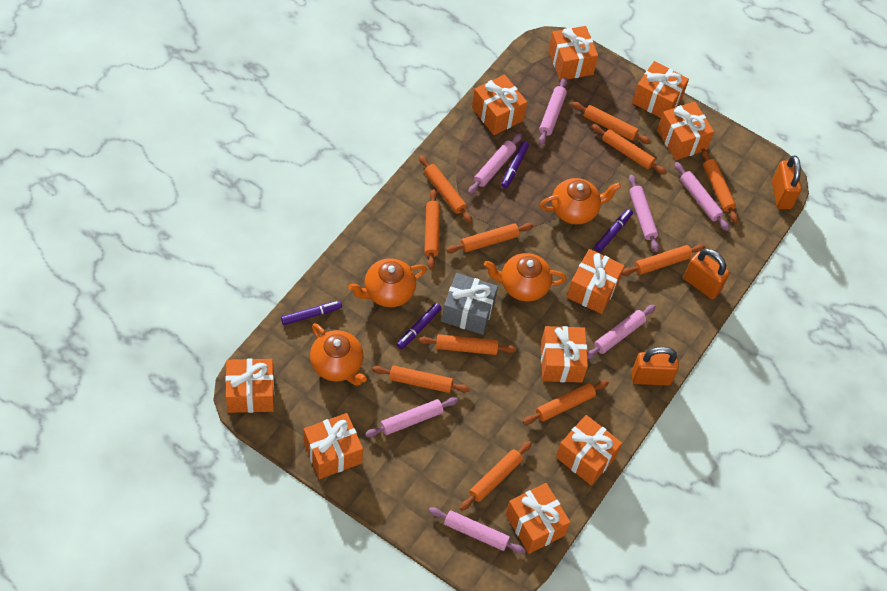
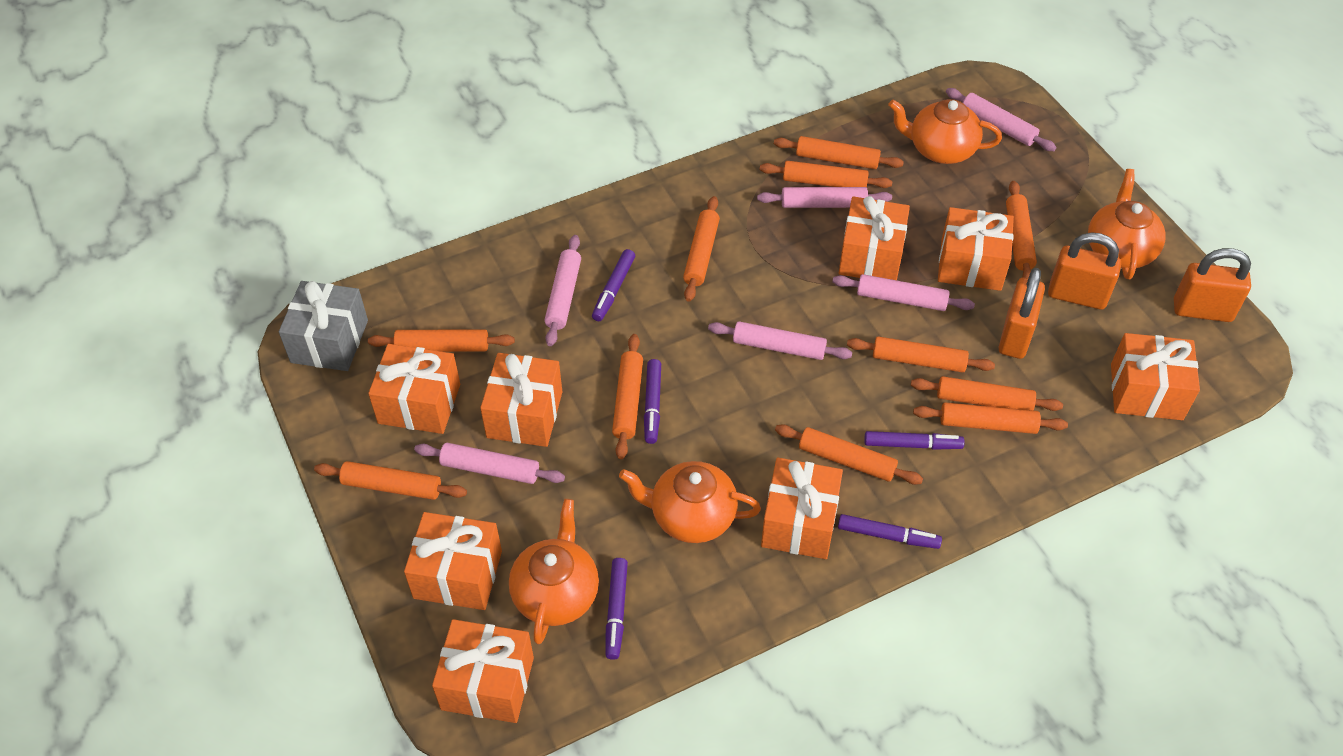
orange gift: 10 -> 8
pink rolling pin: 7 -> 6
purple marker: 4 -> 5

